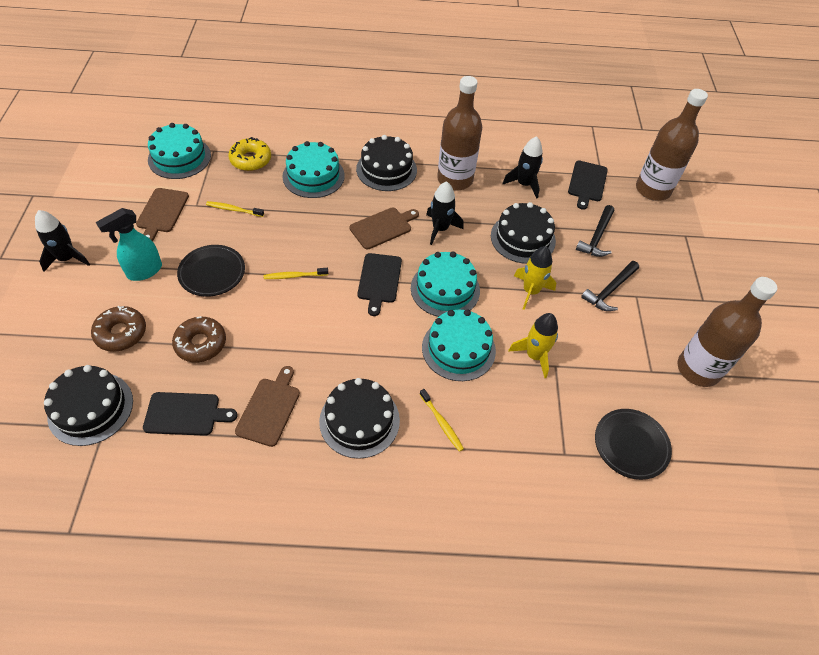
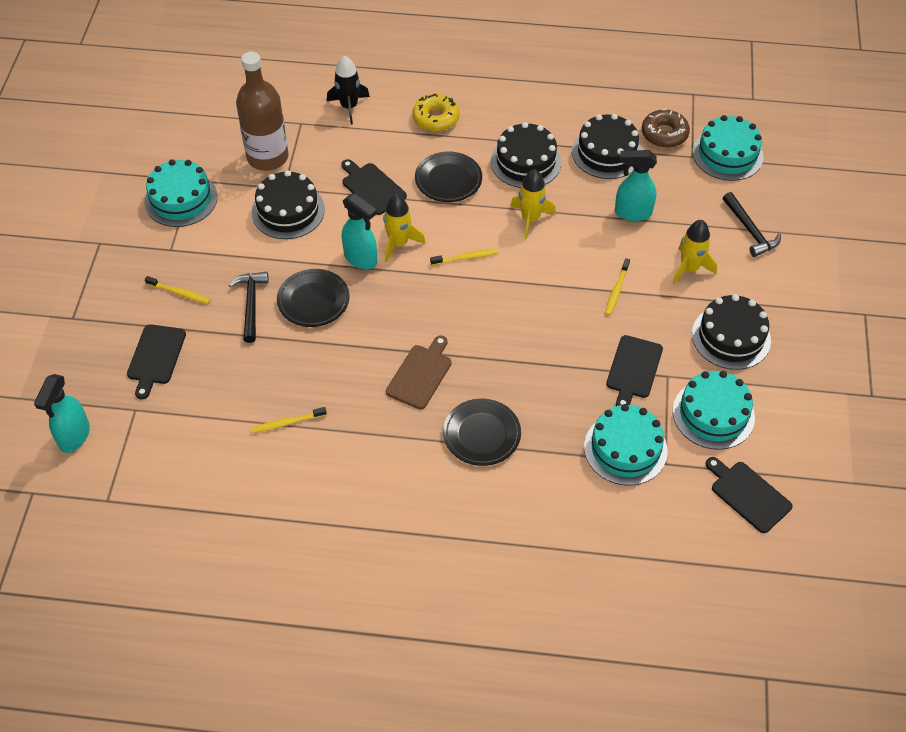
black cutting board: 3 -> 4
black plate: 2 -> 3
black rocket: 3 -> 1
brown bottle: 3 -> 1
brown cutting board: 3 -> 1
brown donut: 2 -> 1
turquoise spray bottle: 1 -> 3
yellow rocket: 2 -> 3
yellow toothbrush: 3 -> 4

